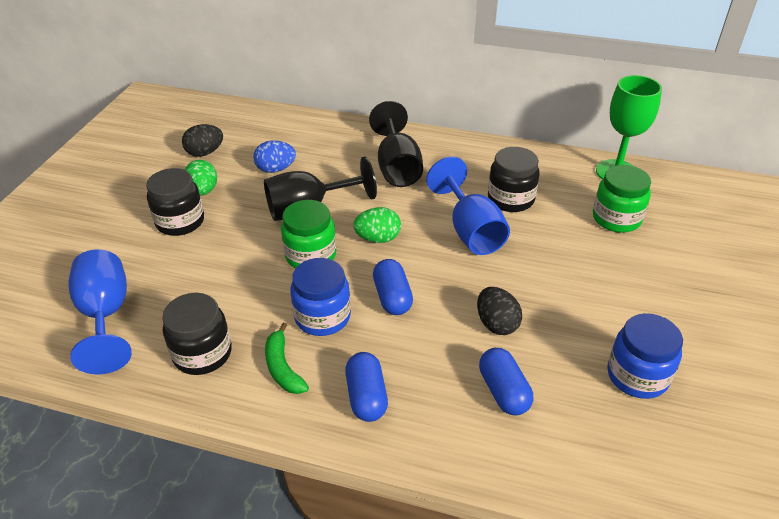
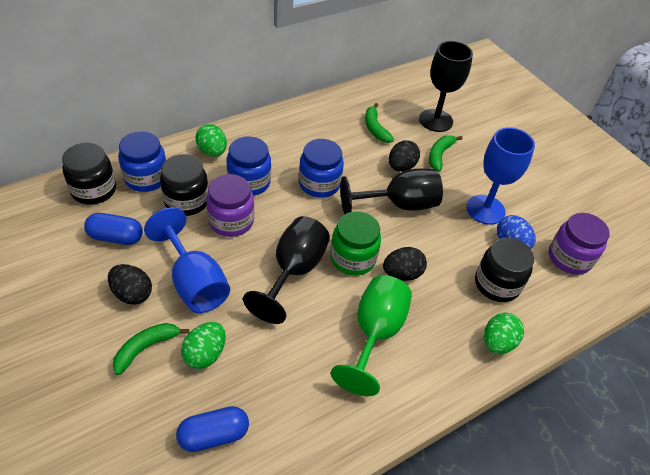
black egg: 2 -> 3
black goblet: 2 -> 3
blue capsule: 3 -> 2
blue jar: 2 -> 3
green banana: 1 -> 3
green egg: 2 -> 3
green jar: 2 -> 1
purple jar: 0 -> 2

